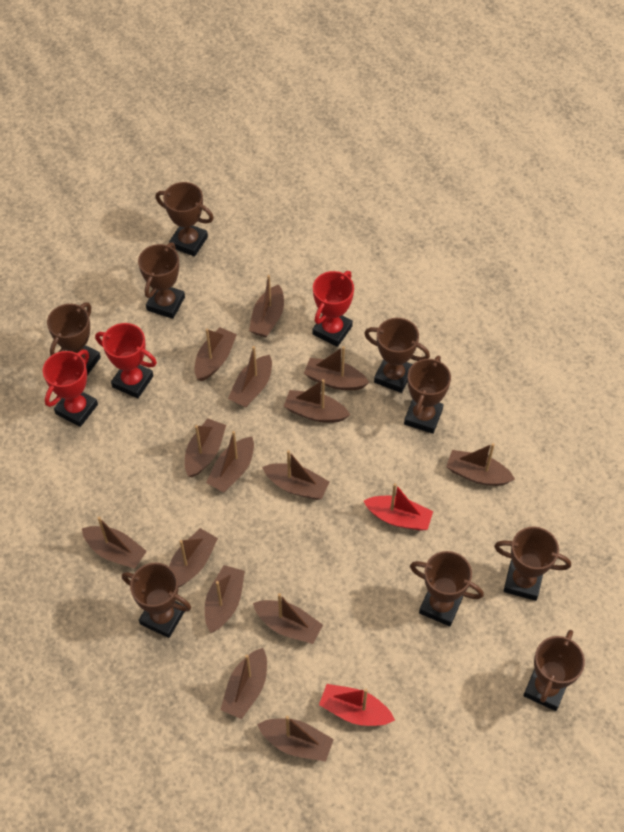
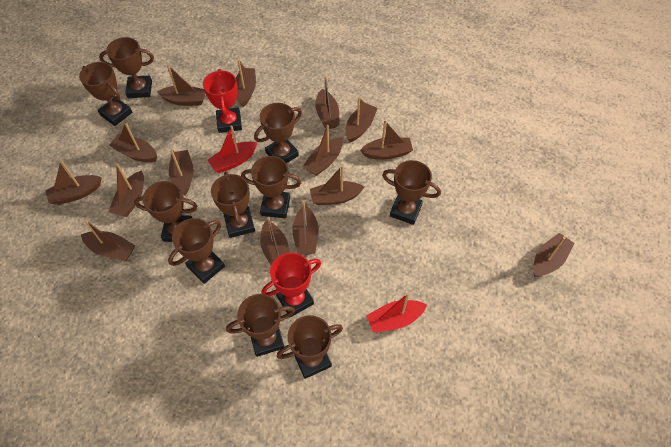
brown trophy: 9 -> 10
red trophy: 3 -> 2

